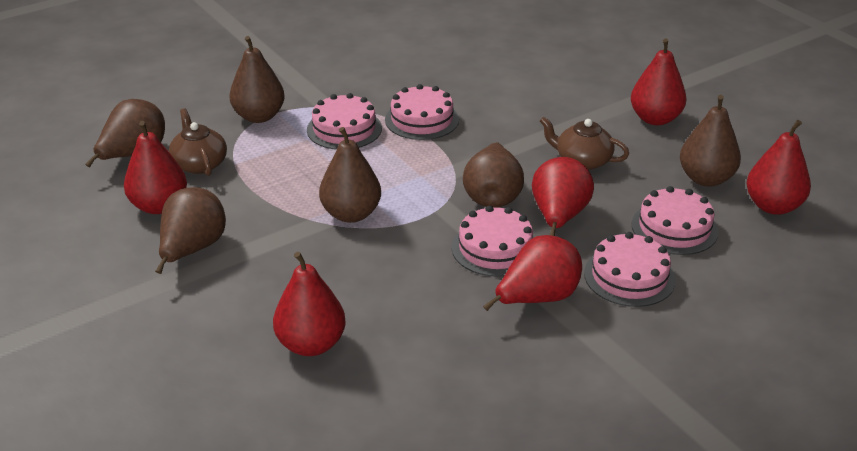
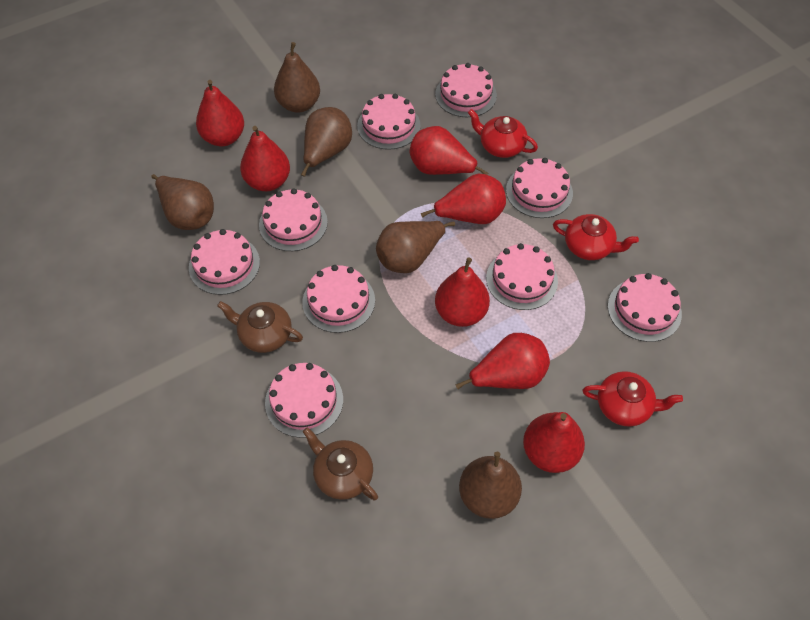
brown pear: 6 -> 5
pink cake: 5 -> 9
red pear: 6 -> 7
red teapot: 0 -> 3

